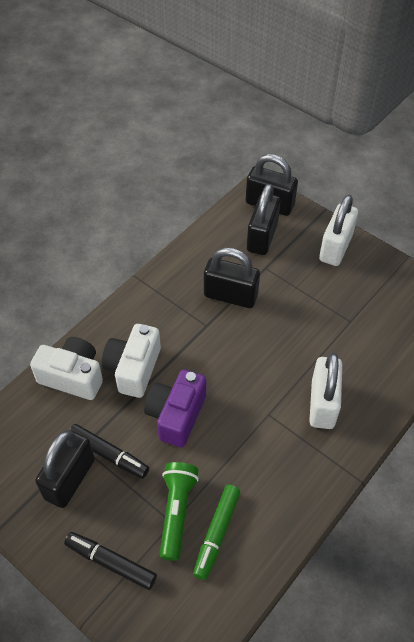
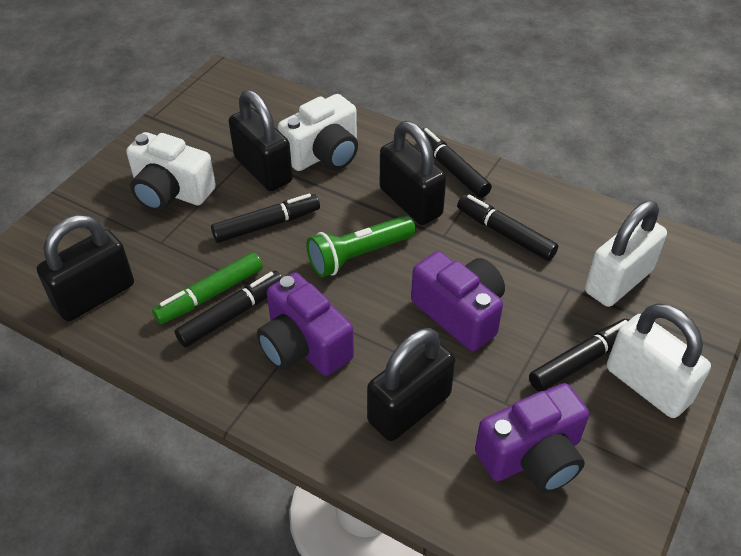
black marker: 2 -> 5
purple camera: 1 -> 3

